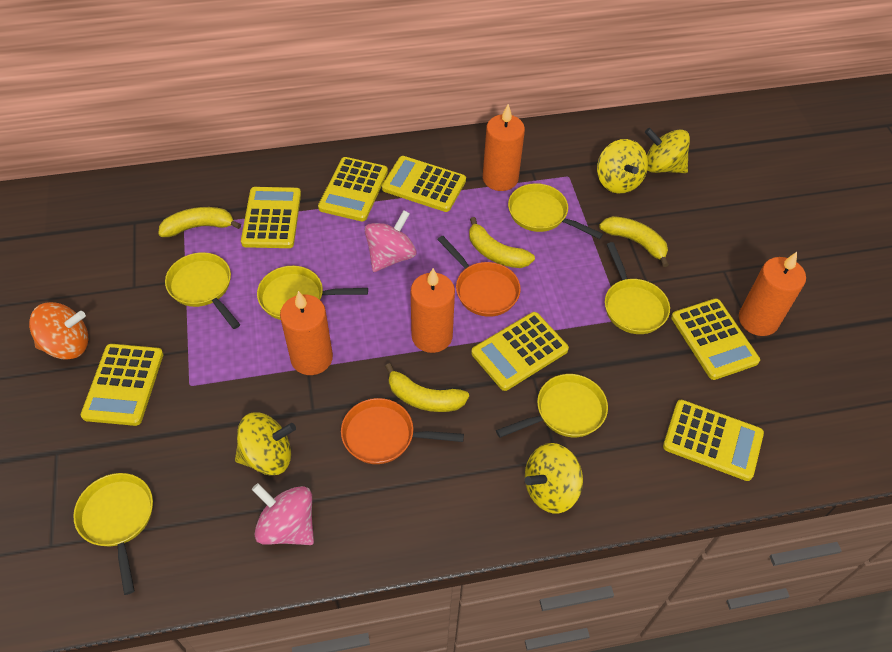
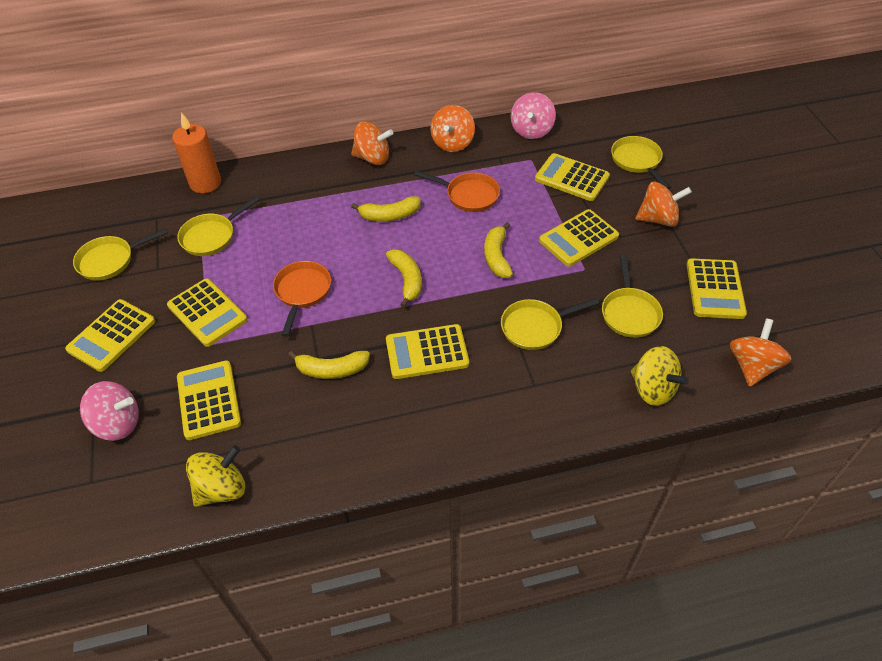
orange candle: 4 -> 1
orange spinning top: 1 -> 4
yellow pan: 6 -> 5
yellow spinning top: 4 -> 2

